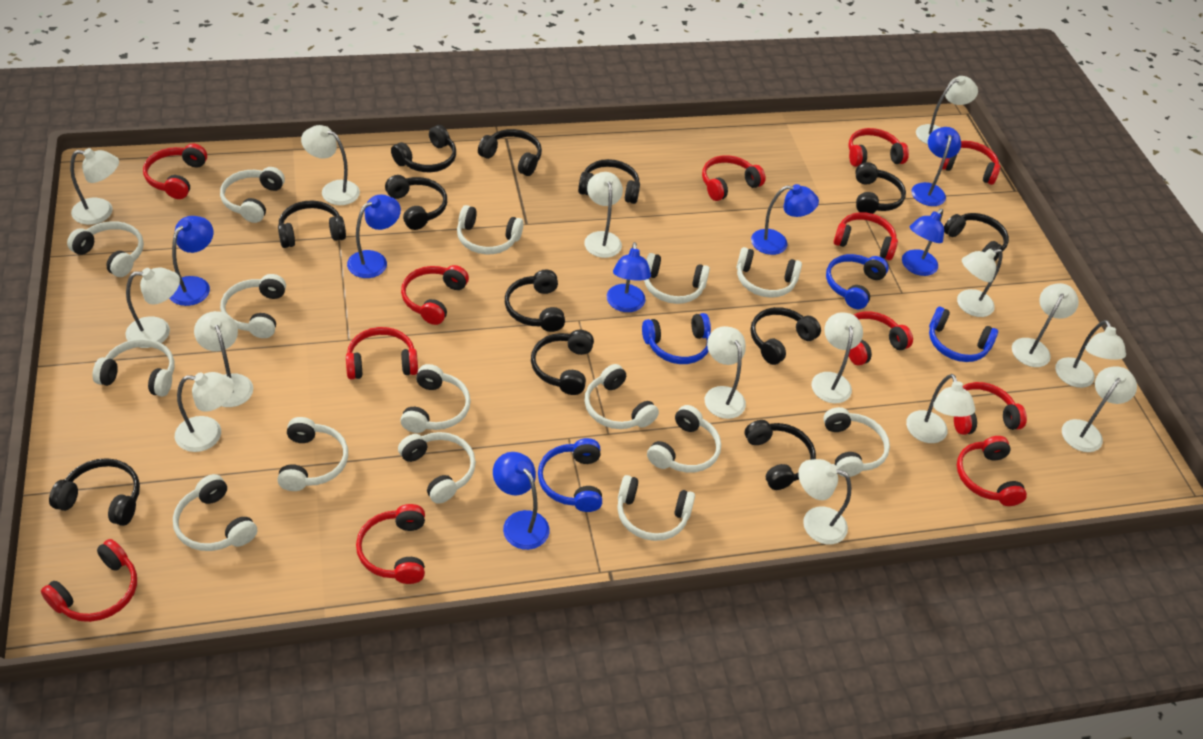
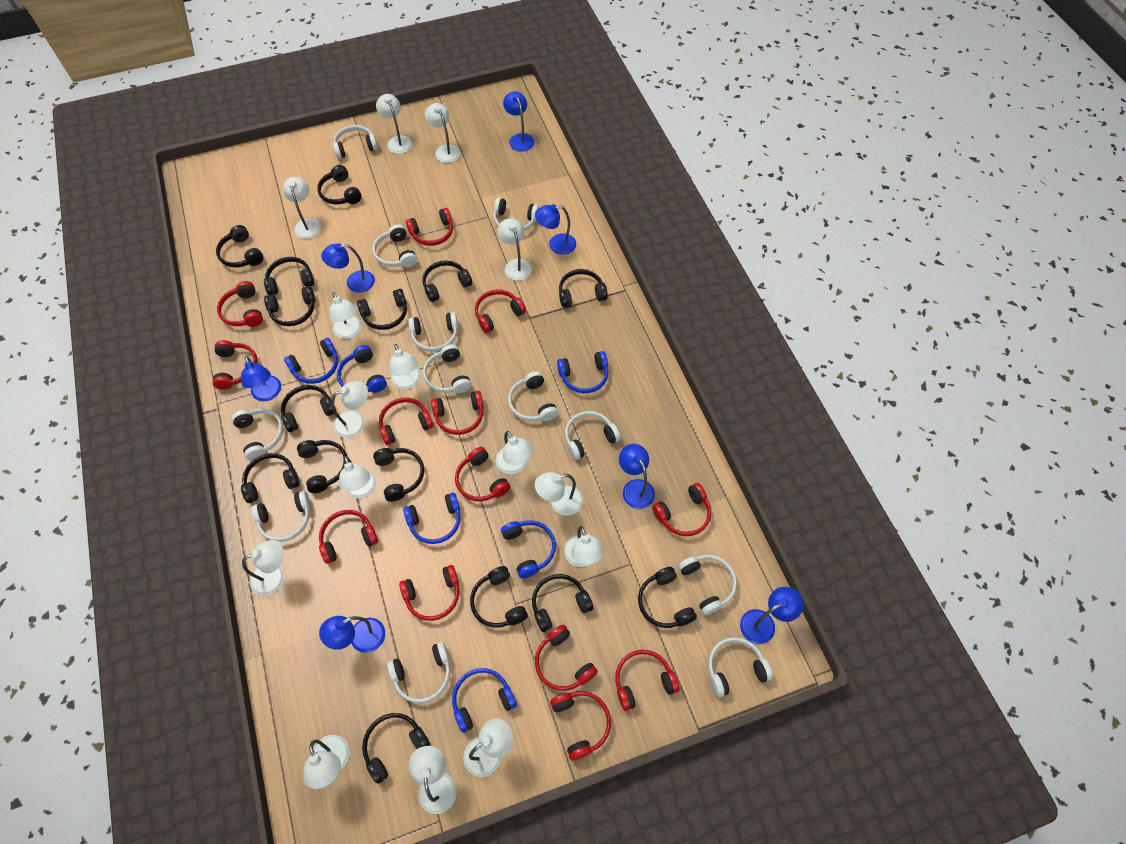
black headphones: 12 -> 15
blue headphones: 4 -> 6
red headphones: 12 -> 13
white headphones: 15 -> 12

